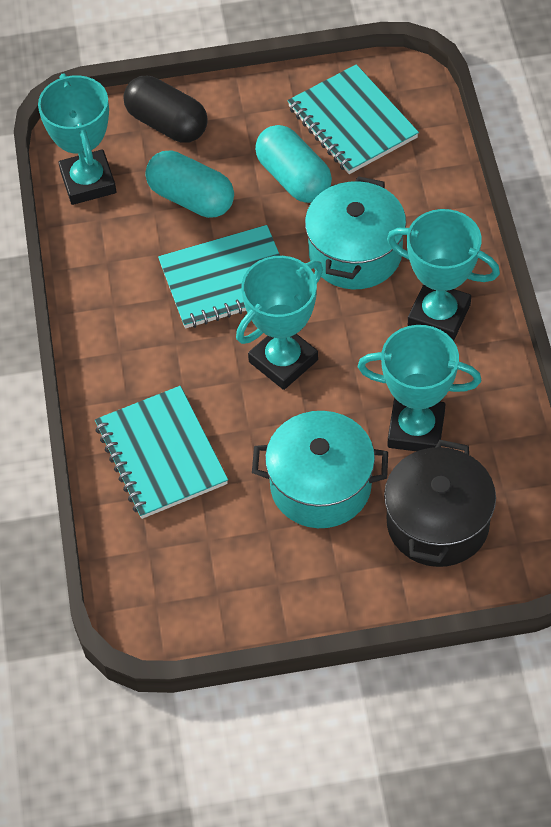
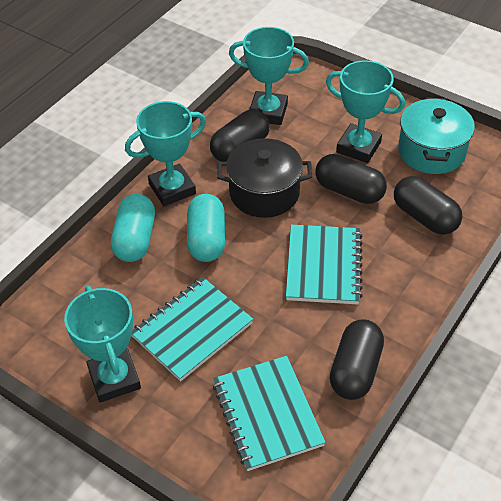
black capsule: 1 -> 4
turquoise pot: 2 -> 1

